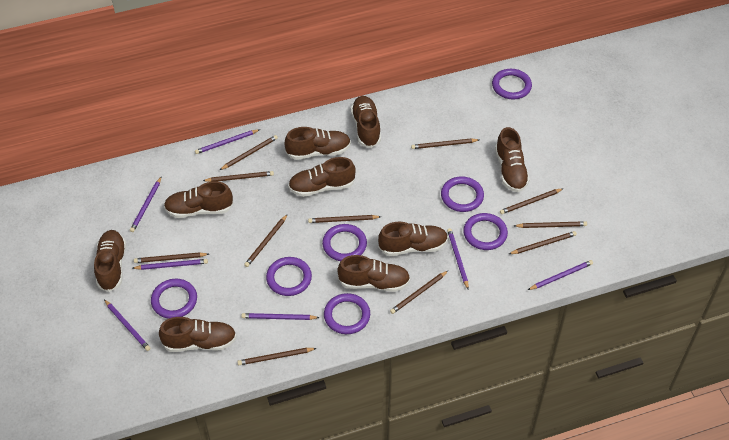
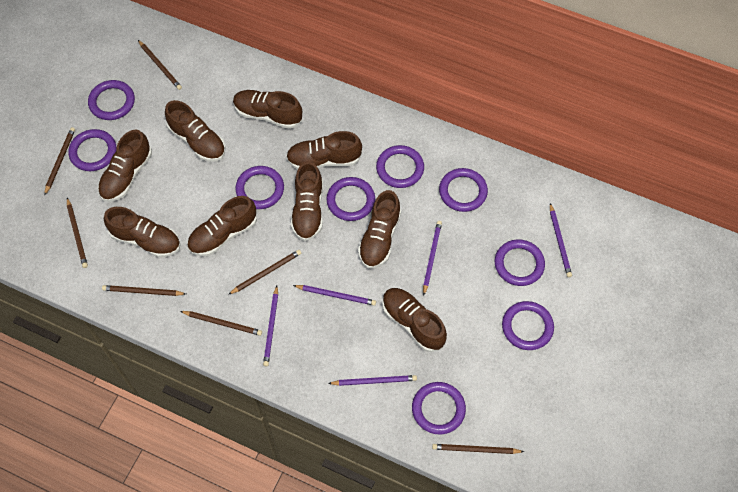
brown pencil: 11 -> 7
purple pencil: 7 -> 5
purple ring: 7 -> 9

